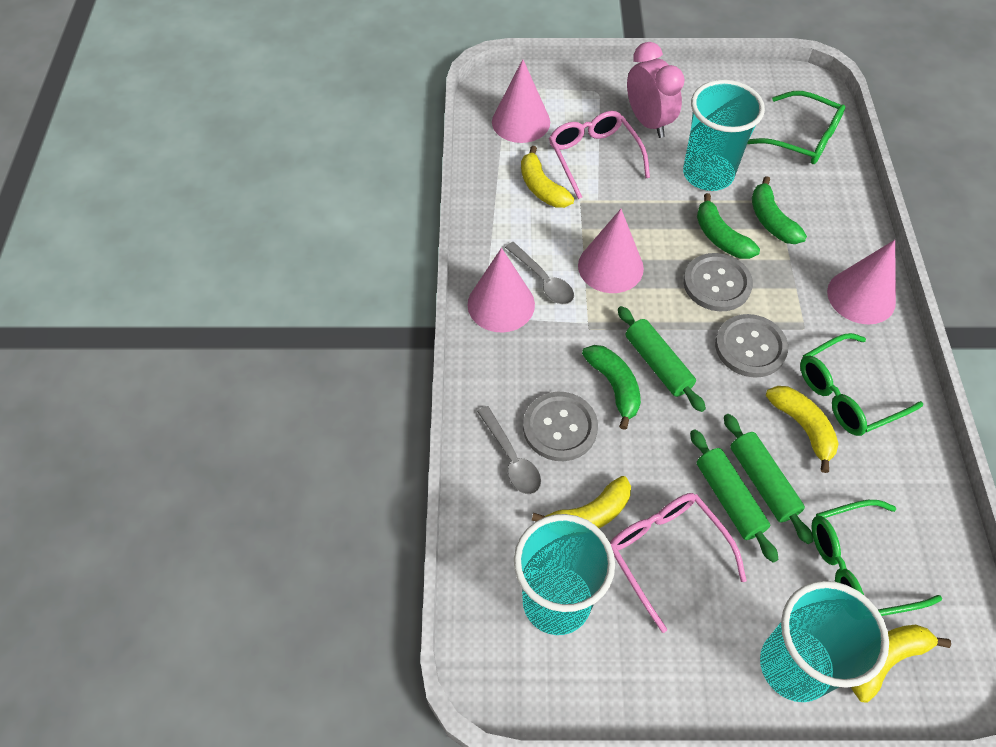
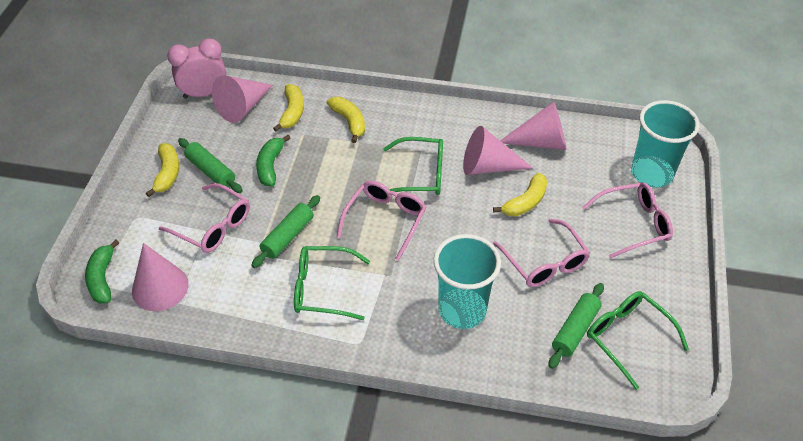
green banana: 3 -> 2
grey button: 3 -> 0
grey spoon: 2 -> 0
pink glasses: 2 -> 4
turquoise cup: 3 -> 2

